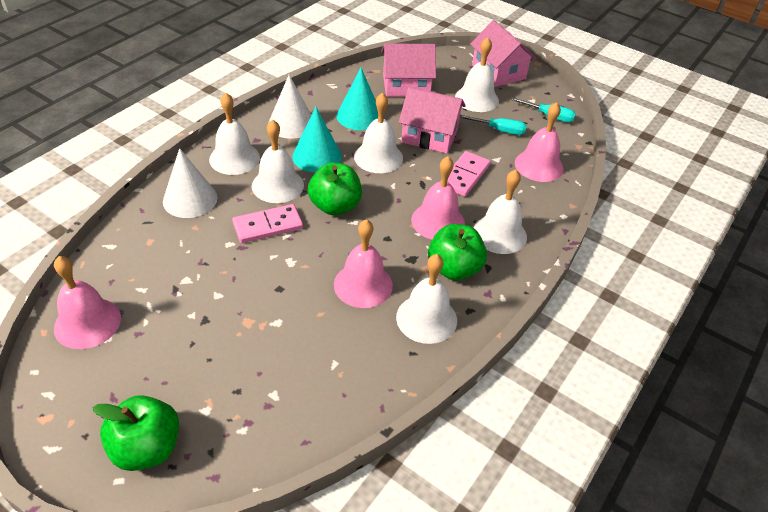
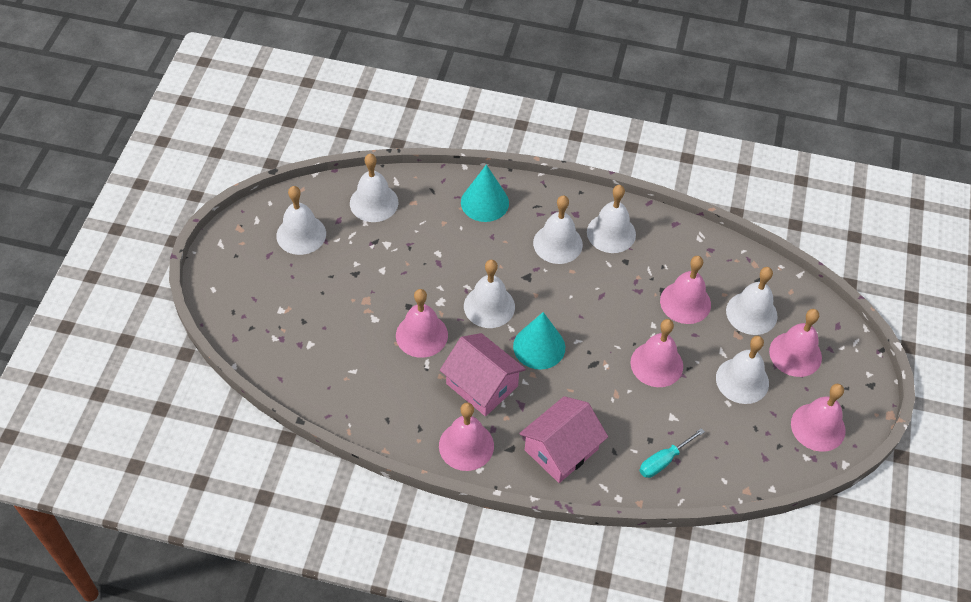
green apple: 3 -> 0
pink bell: 4 -> 6
pink domino: 2 -> 0
pink house: 3 -> 2
turquoise screwdriver: 2 -> 1
white bell: 6 -> 7
white cone: 2 -> 0

